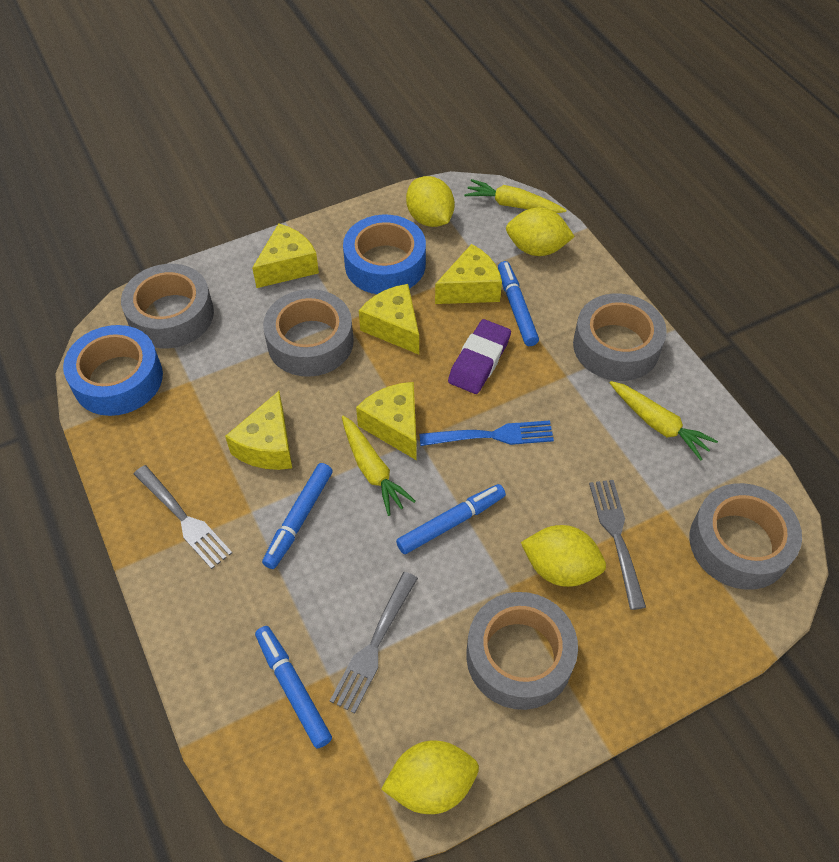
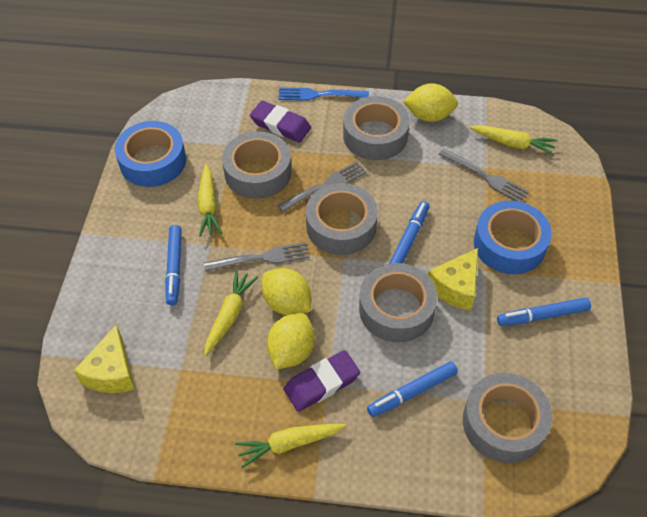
purple eraser: 1 -> 2
yellow carrot: 3 -> 4
yellow cheese: 5 -> 2
yellow lemon: 4 -> 3

